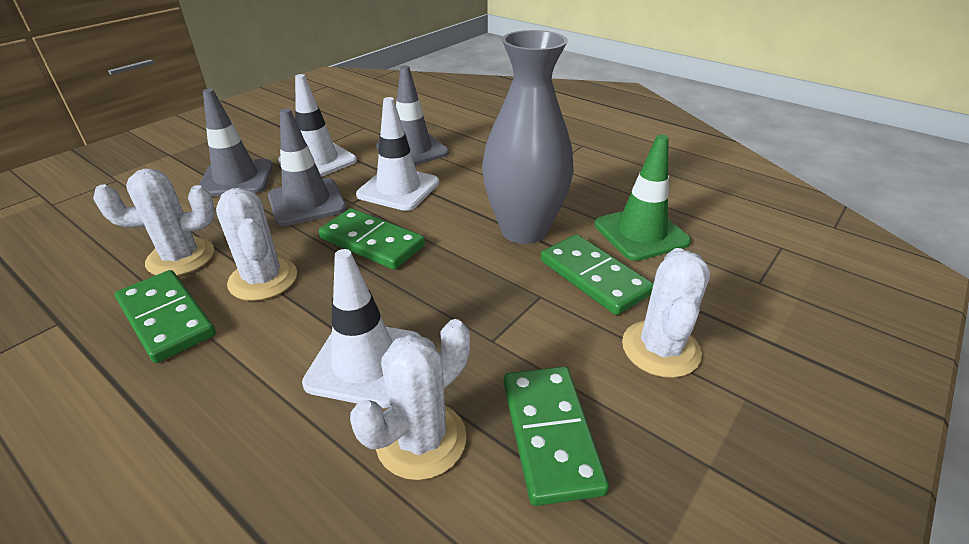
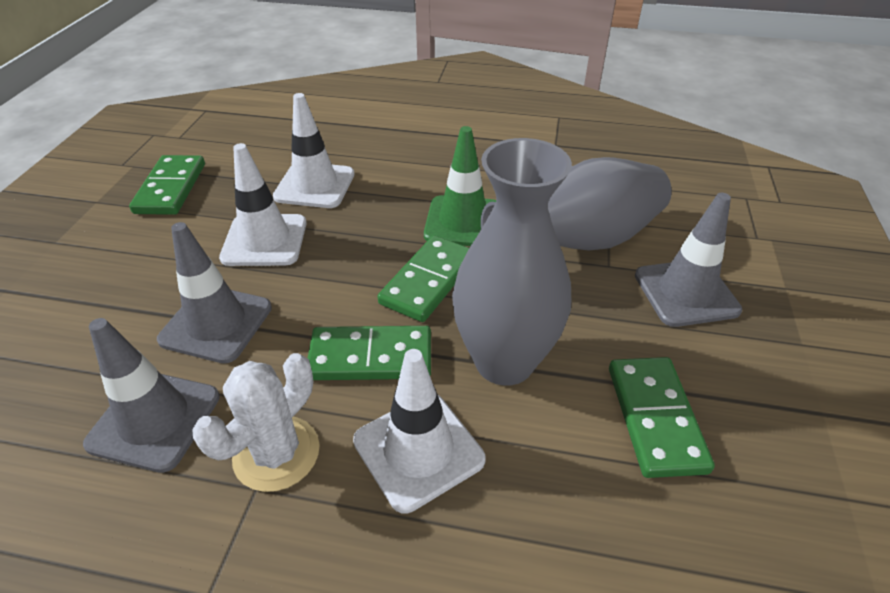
grey vase: 1 -> 2
white cactus: 4 -> 1

